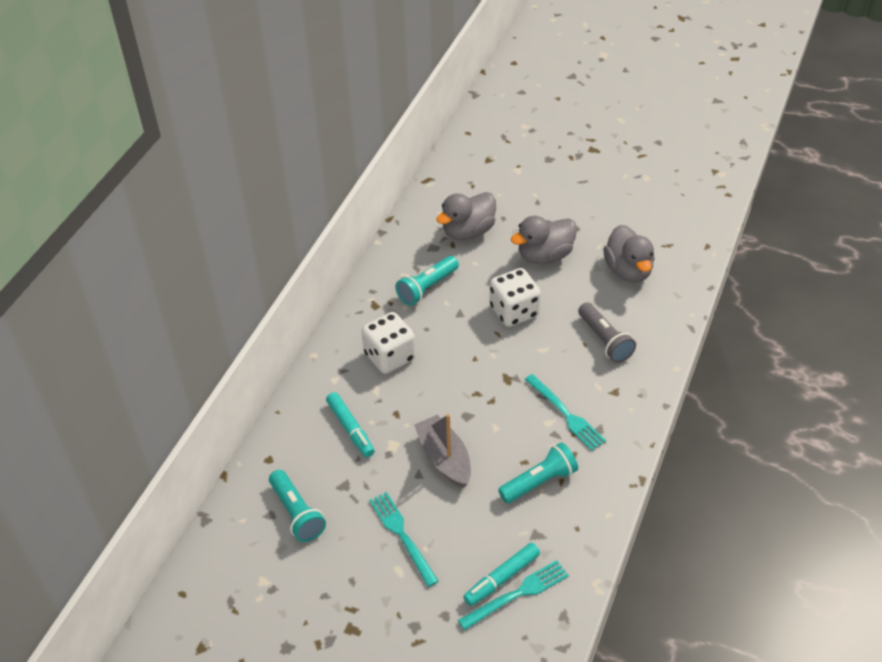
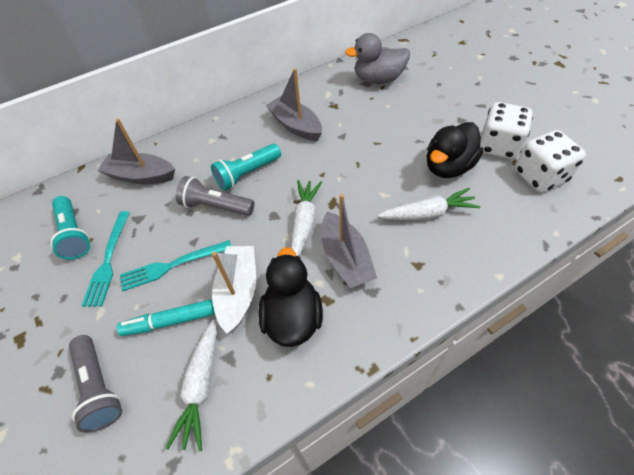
black duck: 0 -> 2
grey boat: 1 -> 3
grey duck: 3 -> 1
grey flashlight: 1 -> 2
turquoise flashlight: 3 -> 2
turquoise fork: 3 -> 2
turquoise marker: 2 -> 1
white boat: 0 -> 1
white carrot: 0 -> 3

